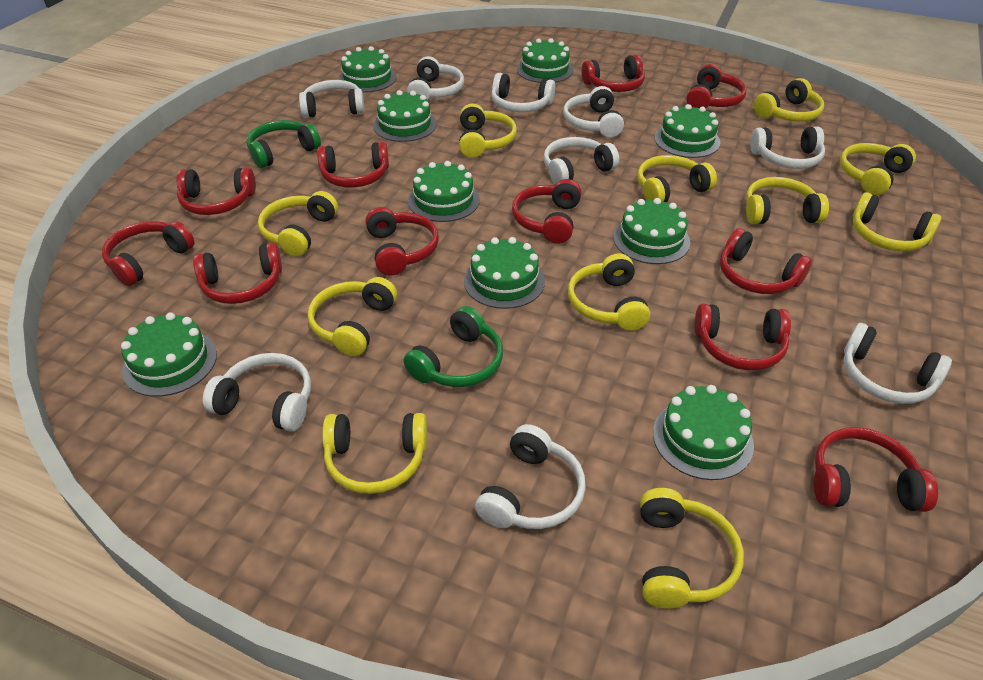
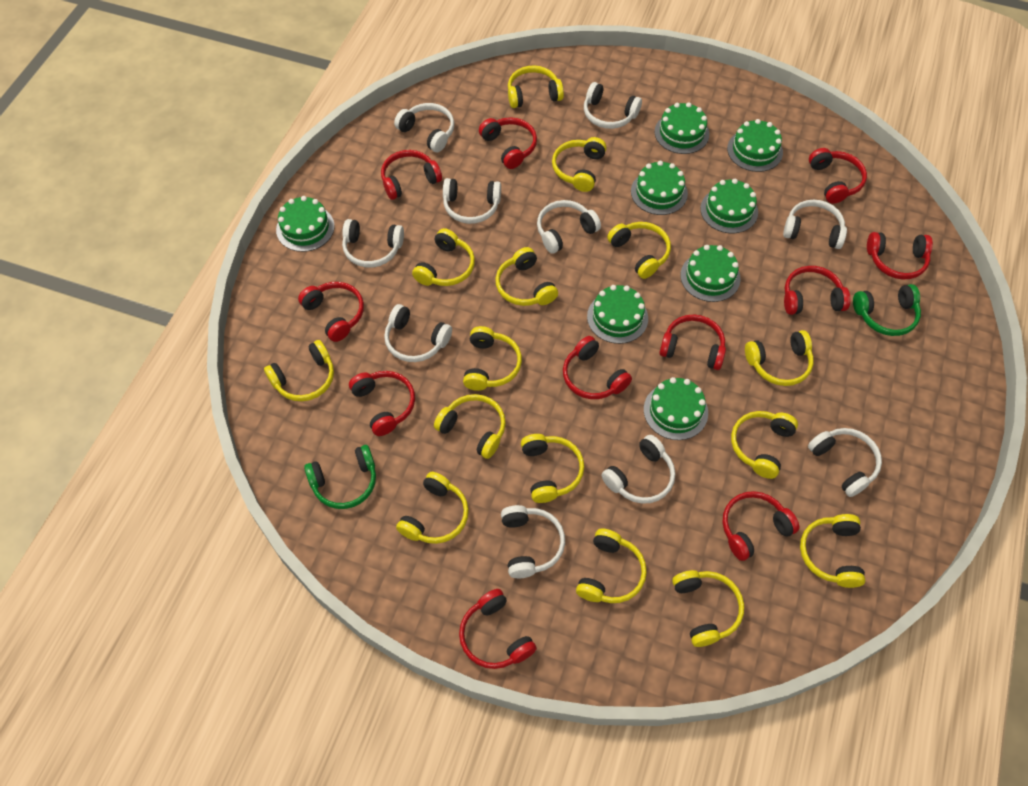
green cake: 9 -> 8
white headphones: 9 -> 10
yellow headphones: 11 -> 15

